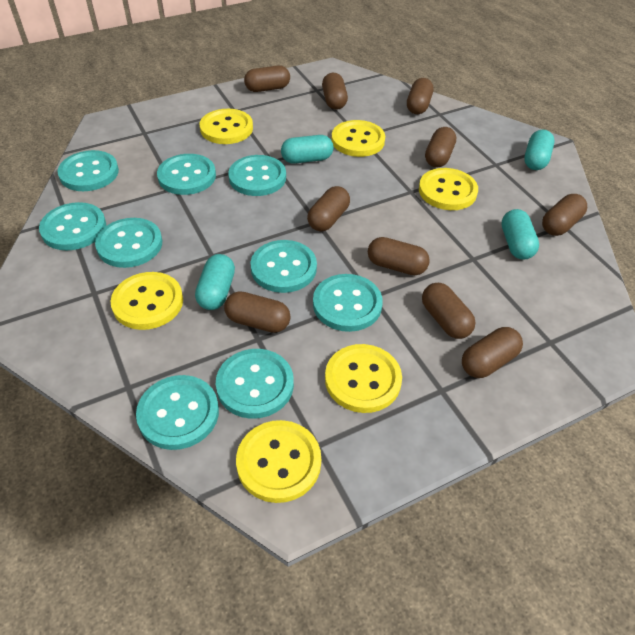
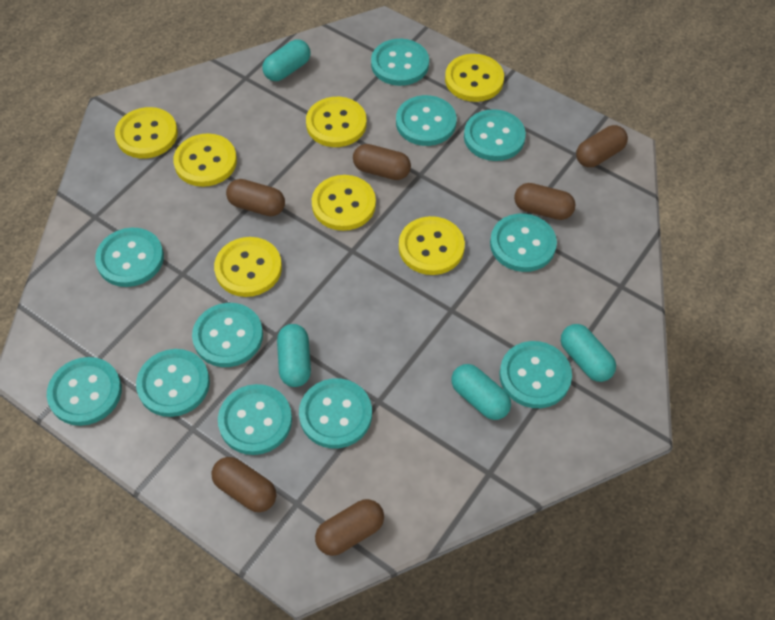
brown capsule: 10 -> 6
turquoise button: 9 -> 11
yellow button: 6 -> 7

